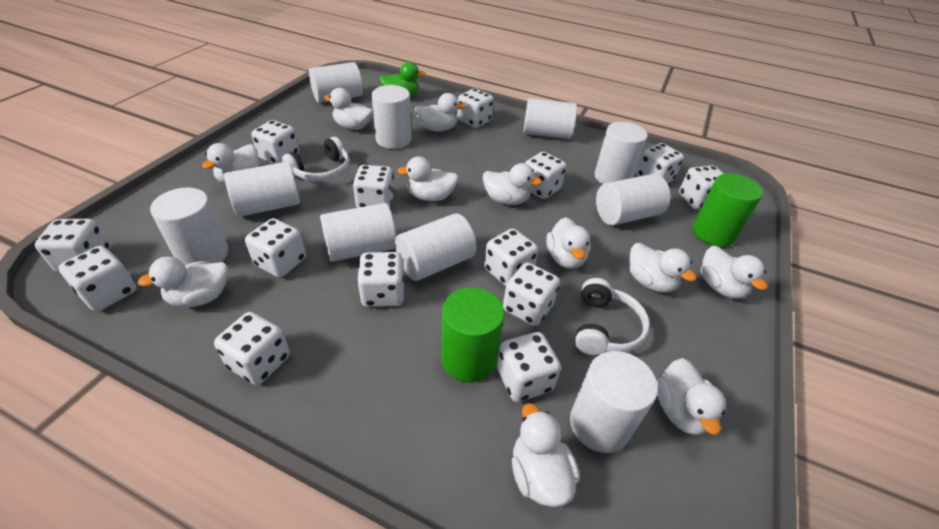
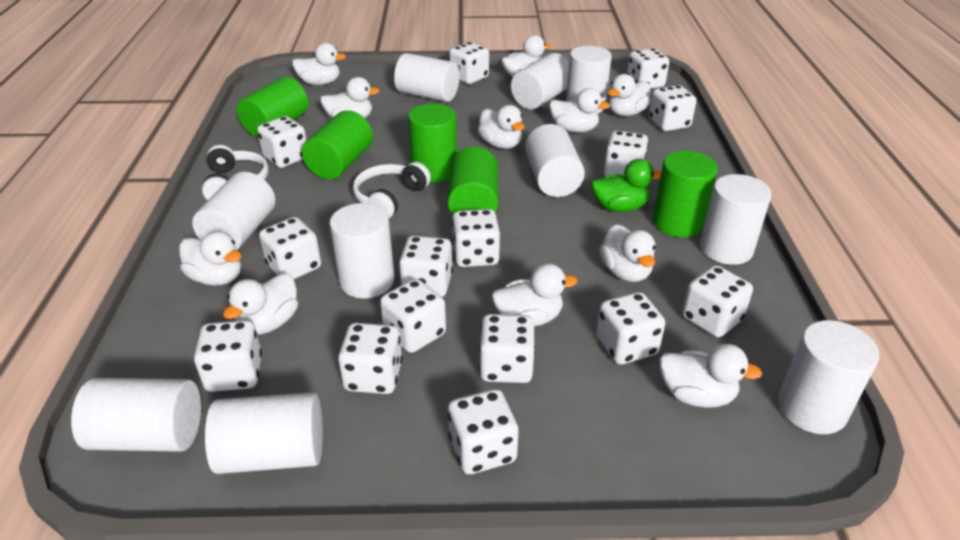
green cylinder: 2 -> 5
white dice: 14 -> 15

